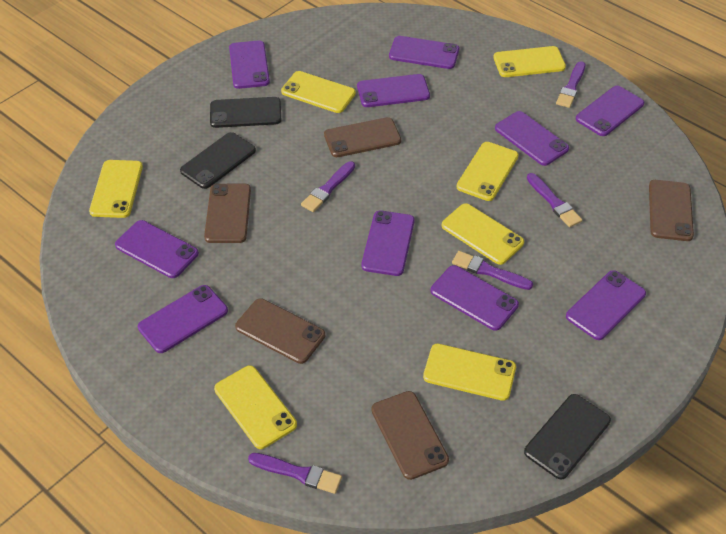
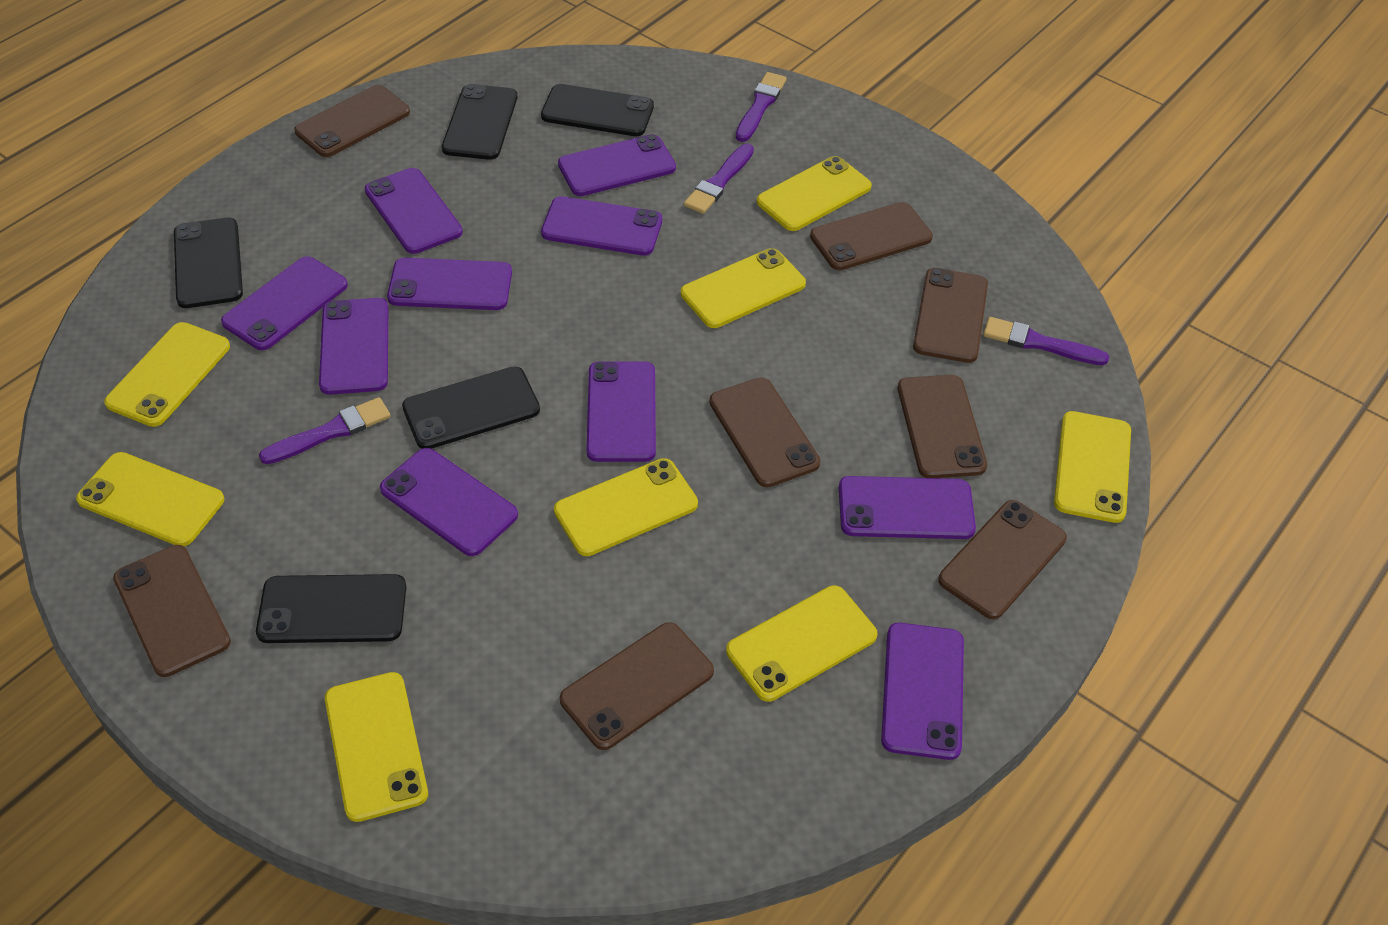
black phone: 3 -> 5
brown phone: 5 -> 8
purple brush: 5 -> 4
yellow phone: 7 -> 8

